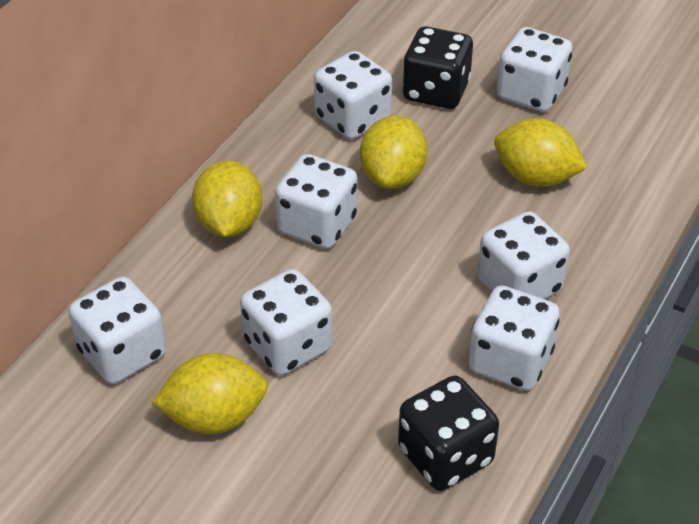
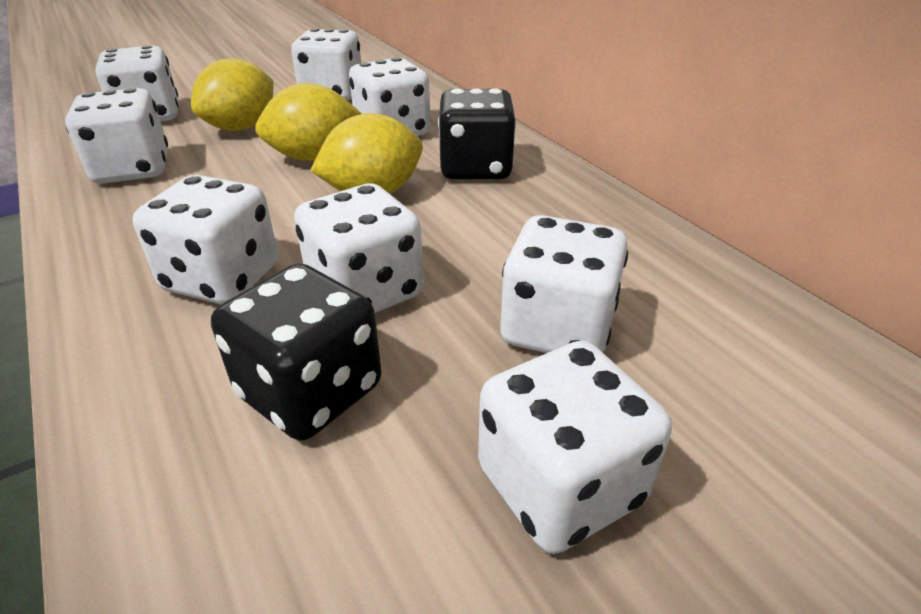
white dice: 7 -> 8
yellow lemon: 4 -> 3

